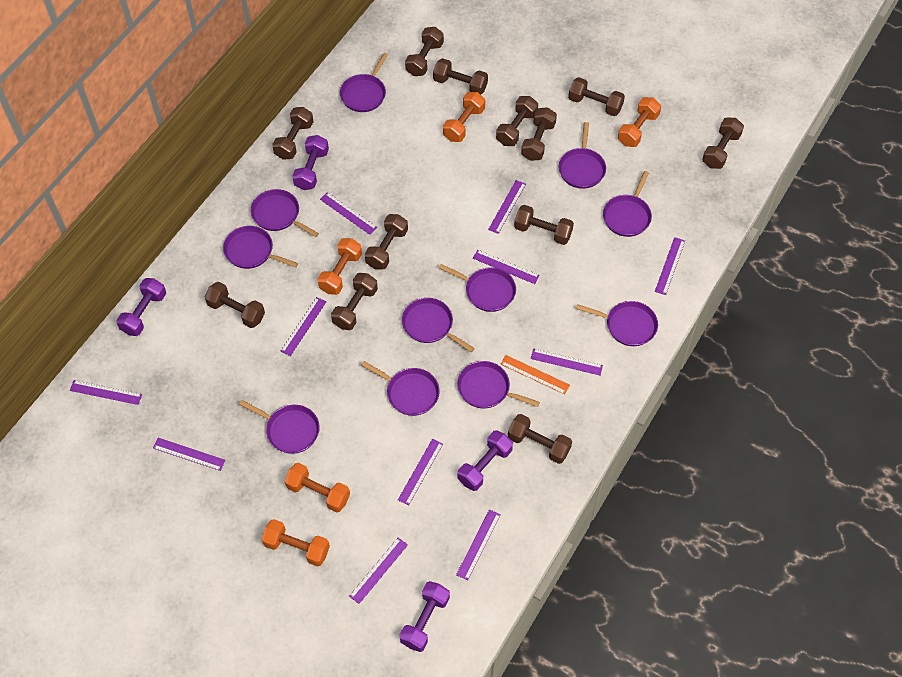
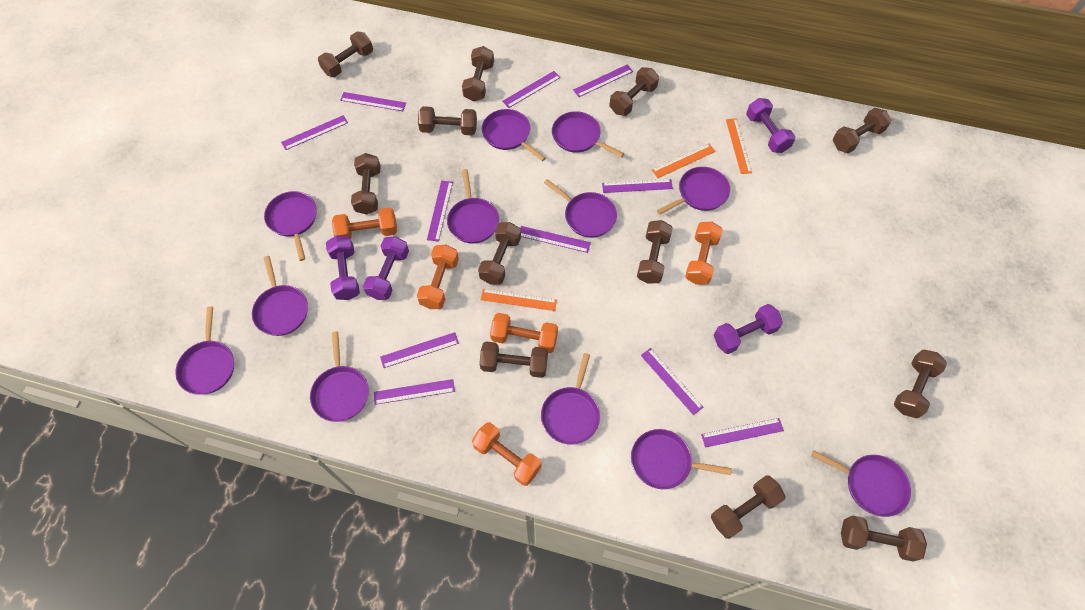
orange ruler: 1 -> 3
purple pan: 11 -> 12

